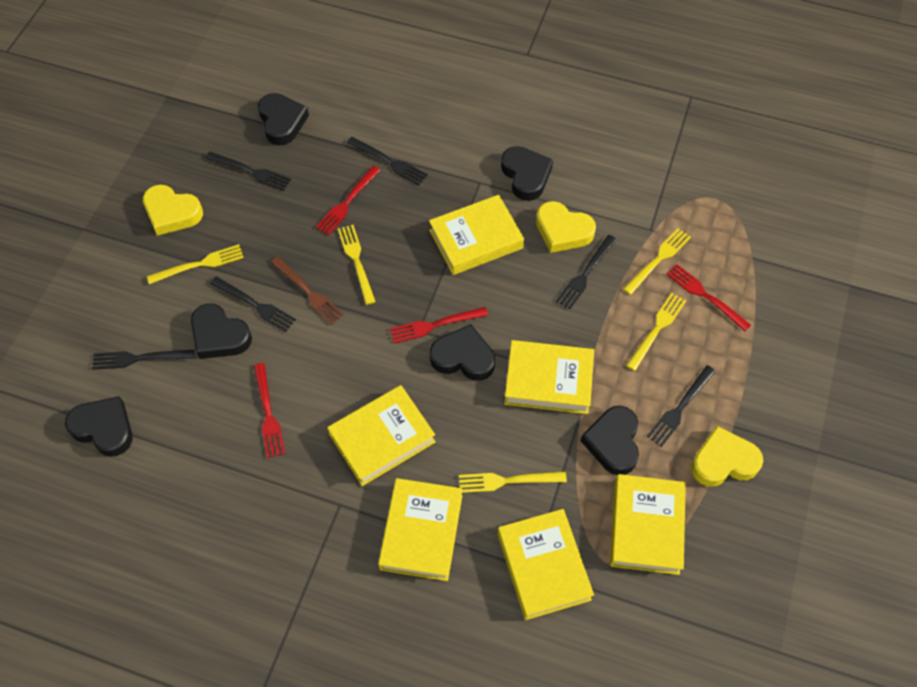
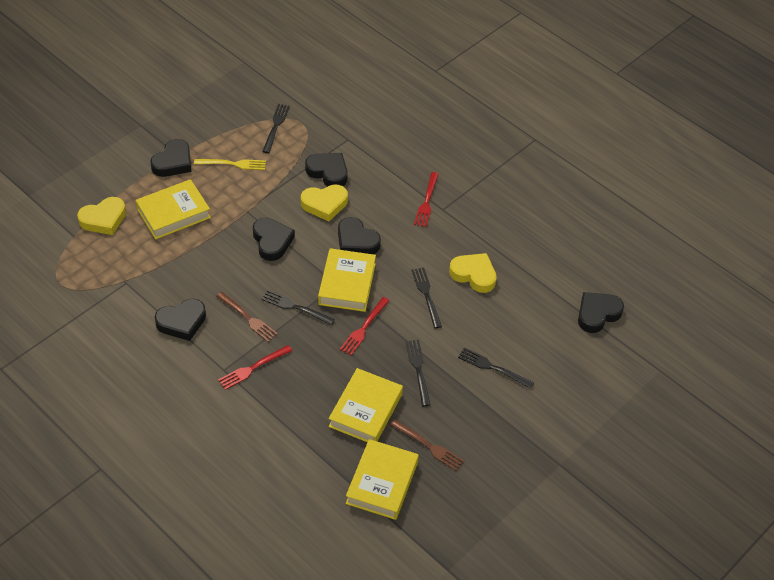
black fork: 6 -> 5
brown fork: 1 -> 2
red fork: 4 -> 3
yellow book: 6 -> 4
yellow fork: 5 -> 1

